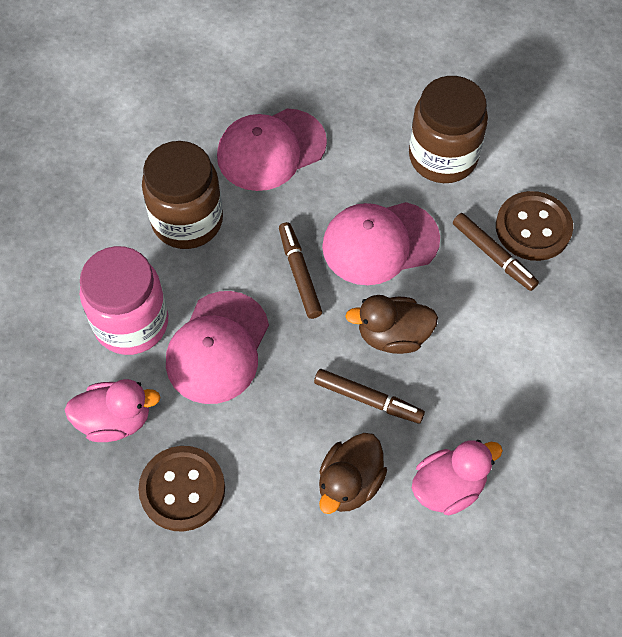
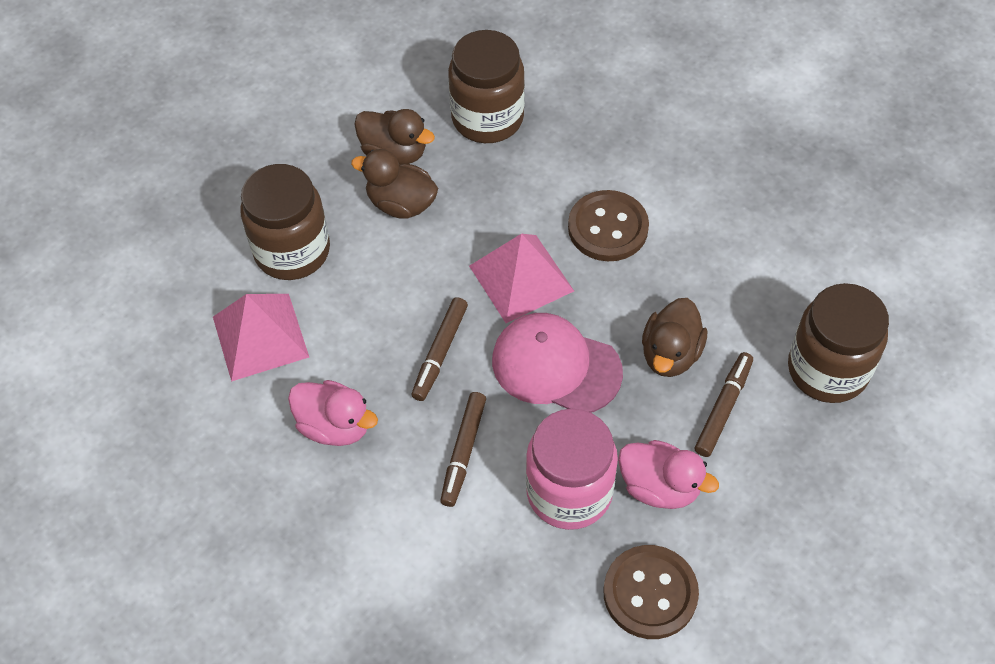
brown duck: 2 -> 3
brown jar: 2 -> 3
pink cap: 3 -> 1
pink pyramid: 0 -> 2

